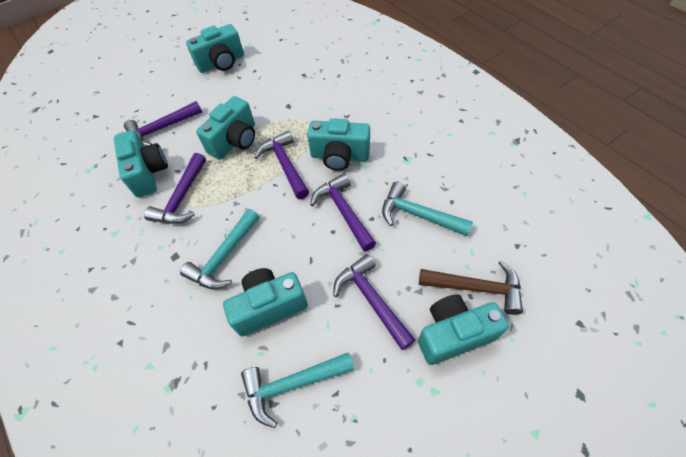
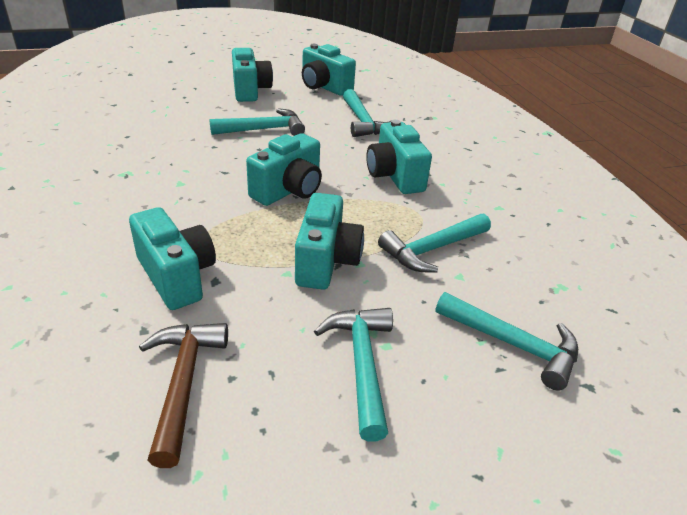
purple hammer: 5 -> 0
turquoise hammer: 3 -> 5

